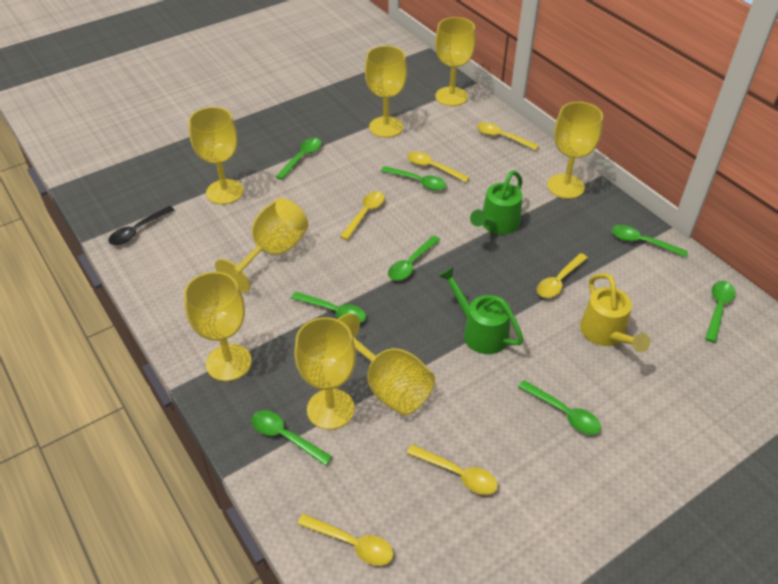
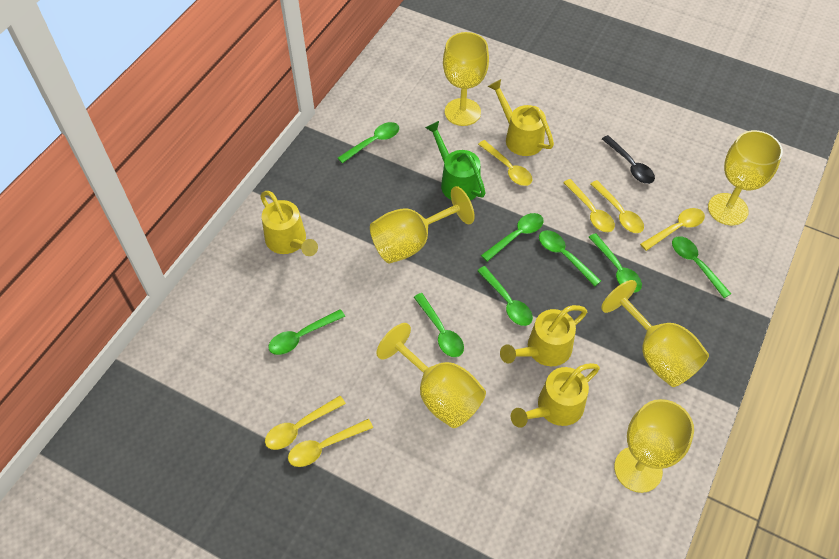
green watering can: 2 -> 1
yellow goblet: 8 -> 6
yellow watering can: 1 -> 4

